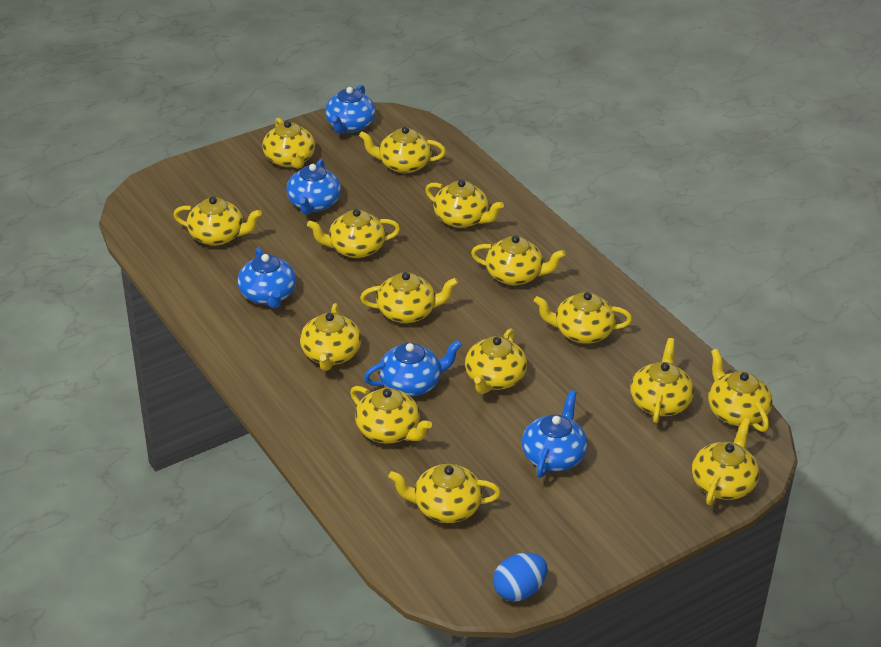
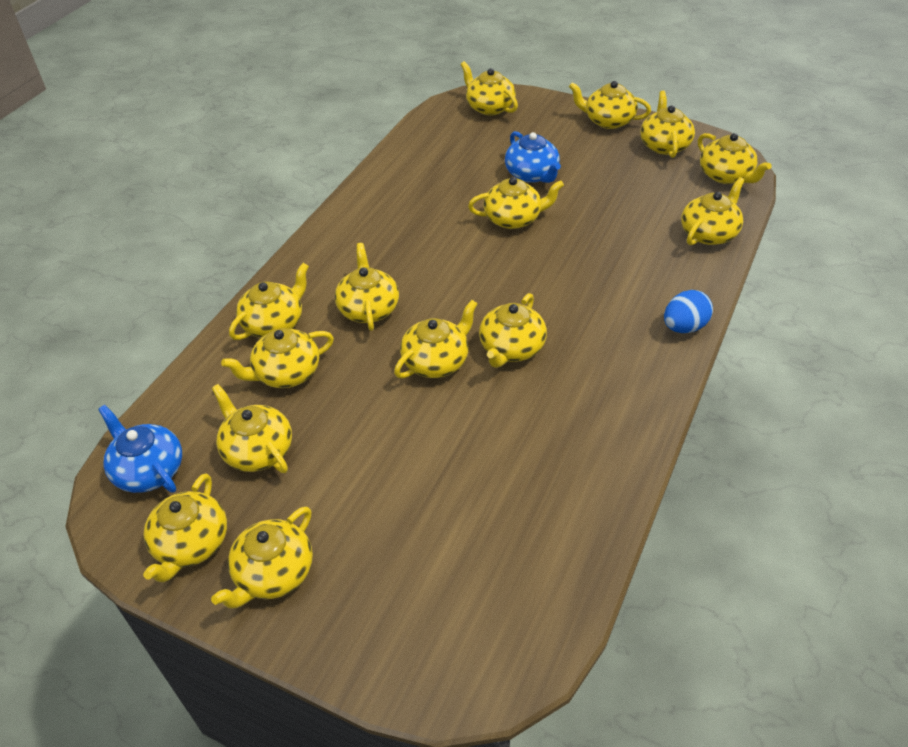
blue teapot: 5 -> 2
yellow teapot: 15 -> 14

